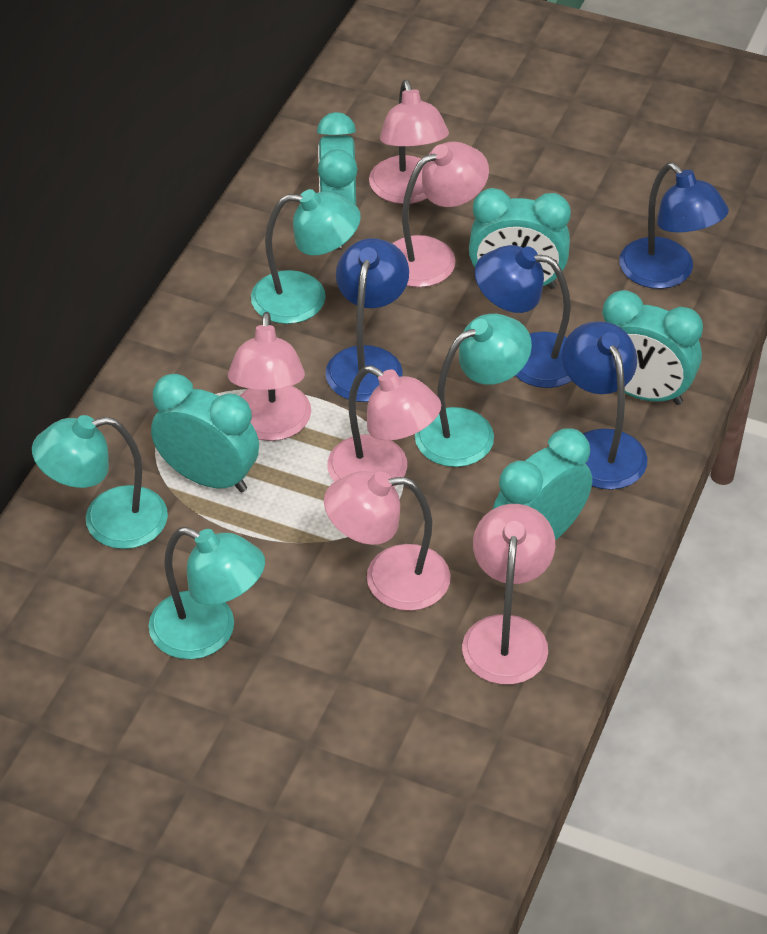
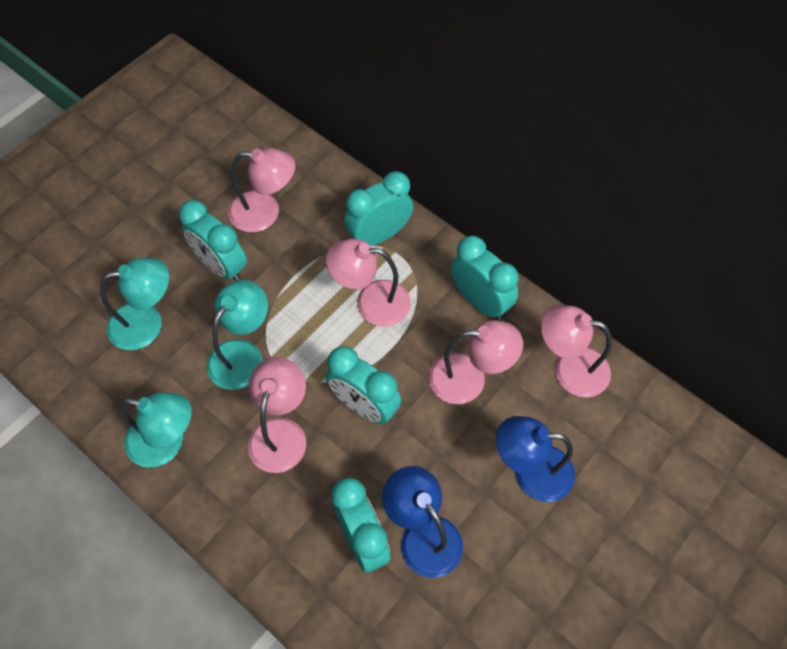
blue lamp: 4 -> 2
pink lamp: 6 -> 5
turquoise lamp: 4 -> 3

